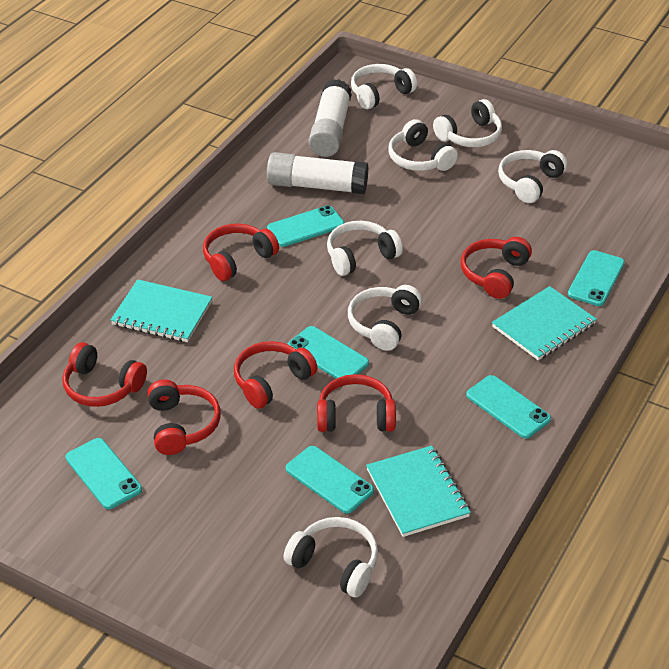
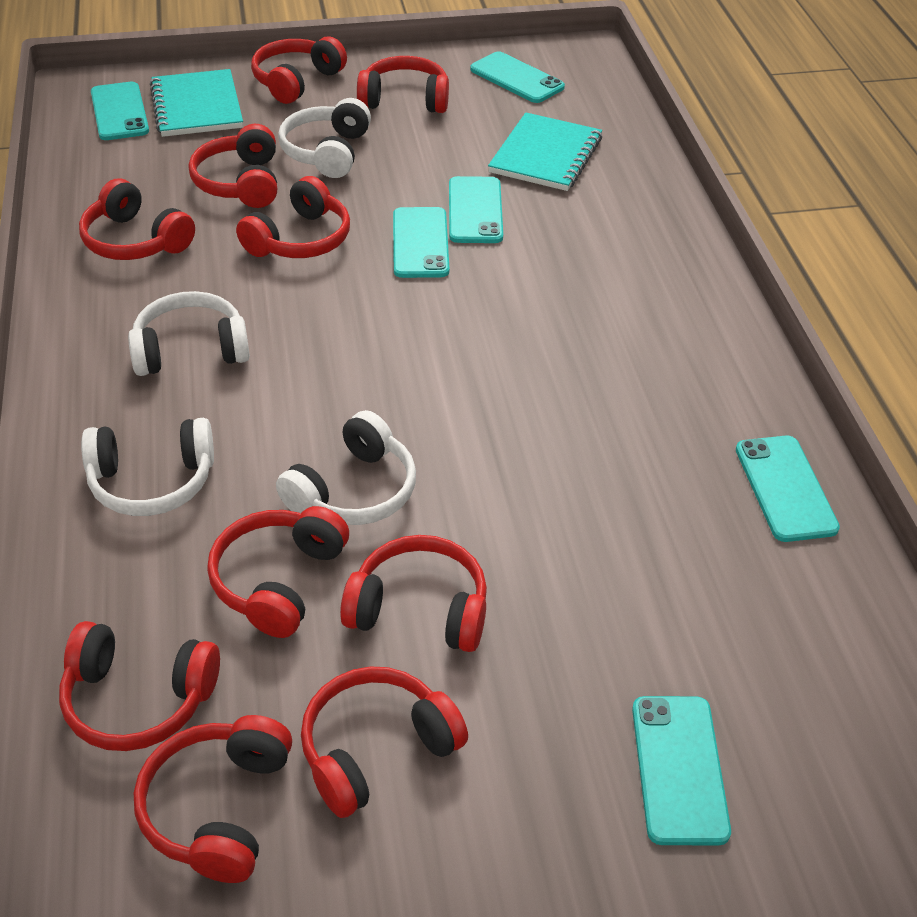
red headphones: 6 -> 10
turquoise notebook: 3 -> 2
white glue stick: 2 -> 0
white headphones: 7 -> 4

